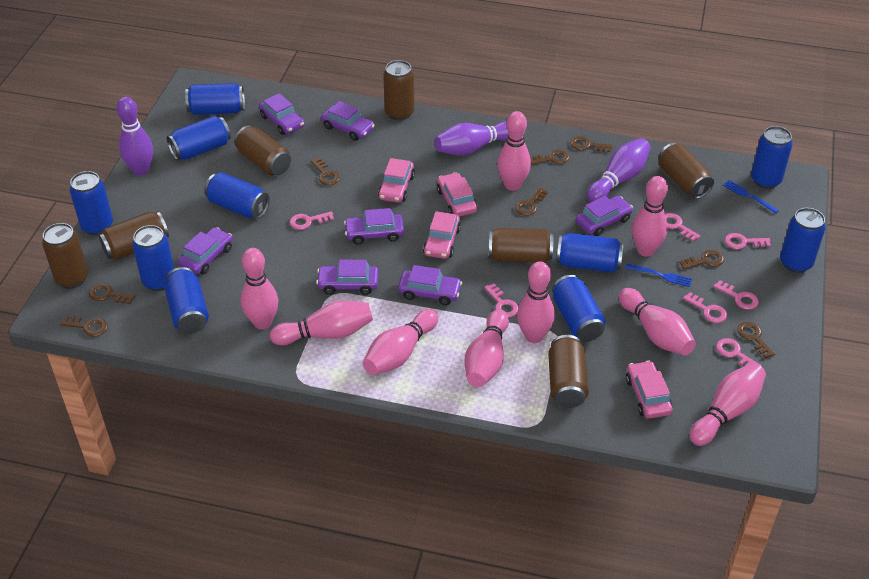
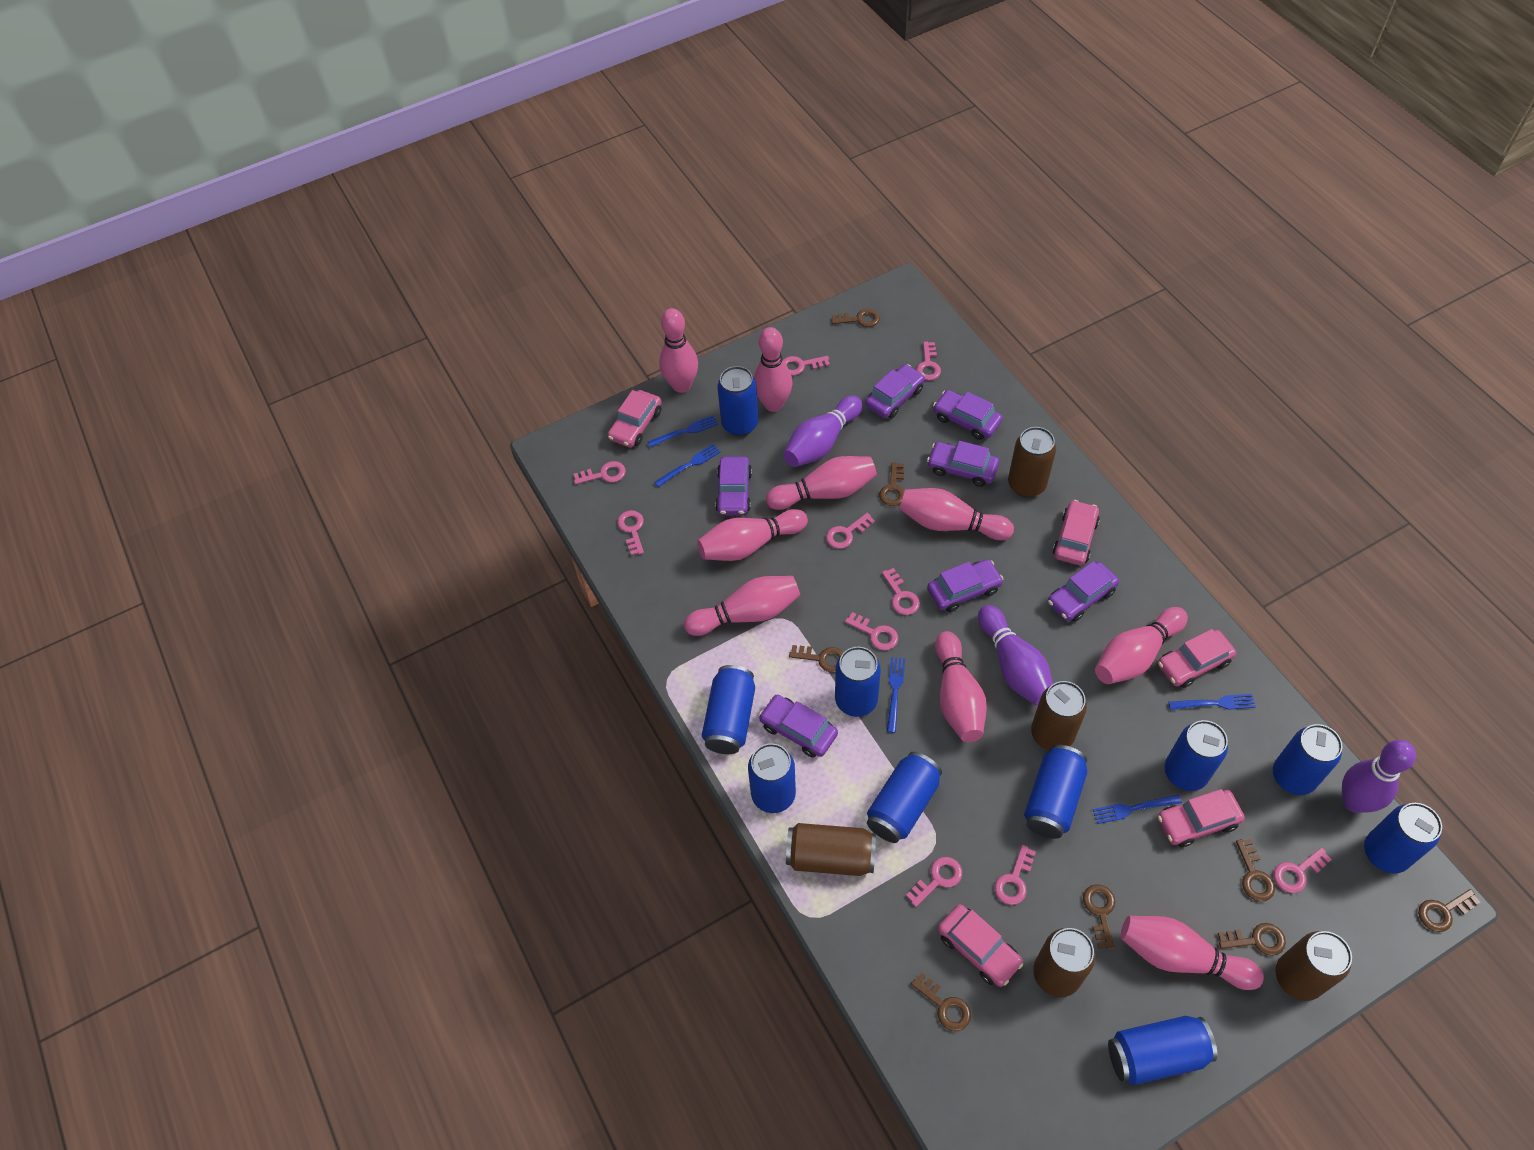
blue fork: 2 -> 5
brown can: 7 -> 5
pink car: 4 -> 5
pink key: 7 -> 10

